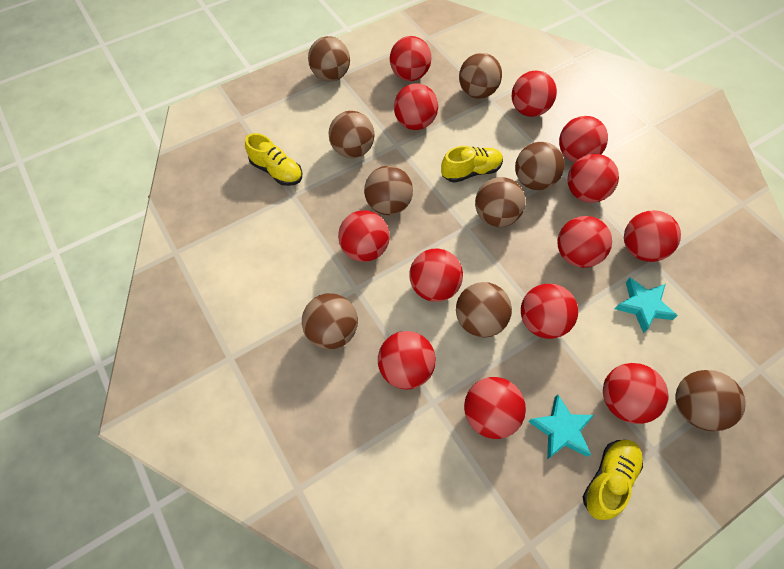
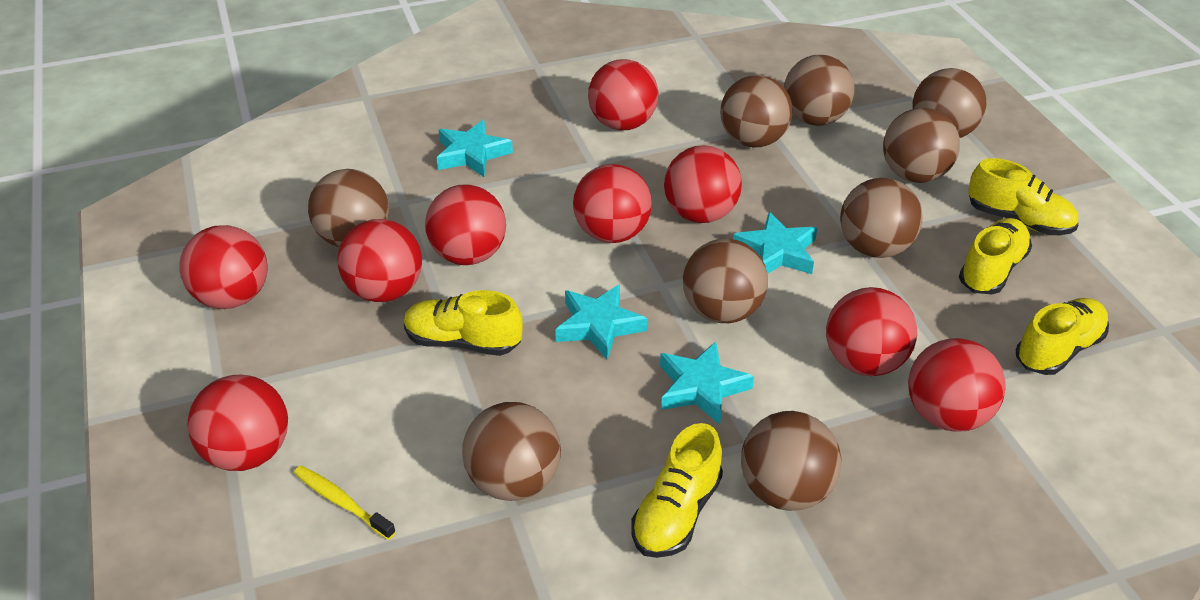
red ball: 13 -> 9
turquoise star: 2 -> 4
yellow shoe: 3 -> 5
yellow toothbrush: 0 -> 1

